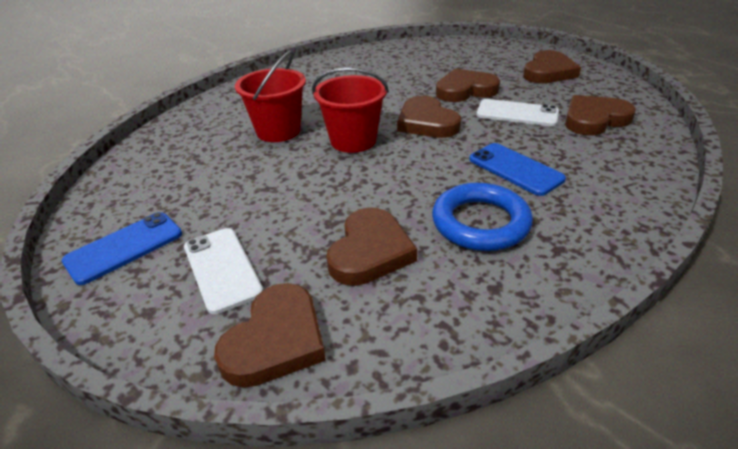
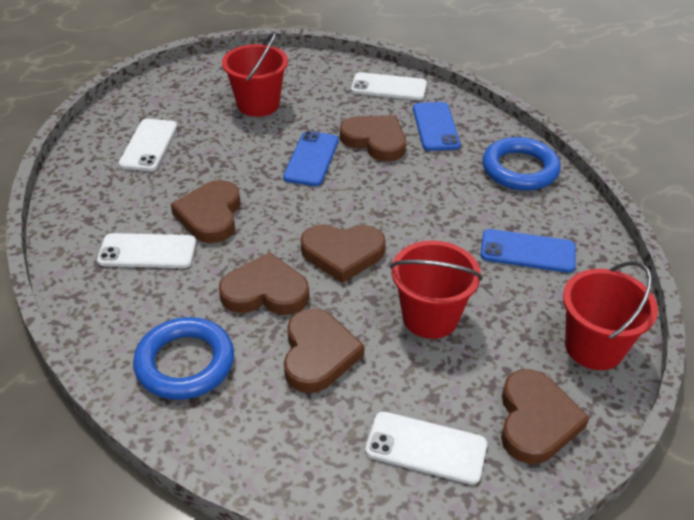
blue phone: 2 -> 3
blue ring: 1 -> 2
red bucket: 2 -> 3
white phone: 2 -> 4

